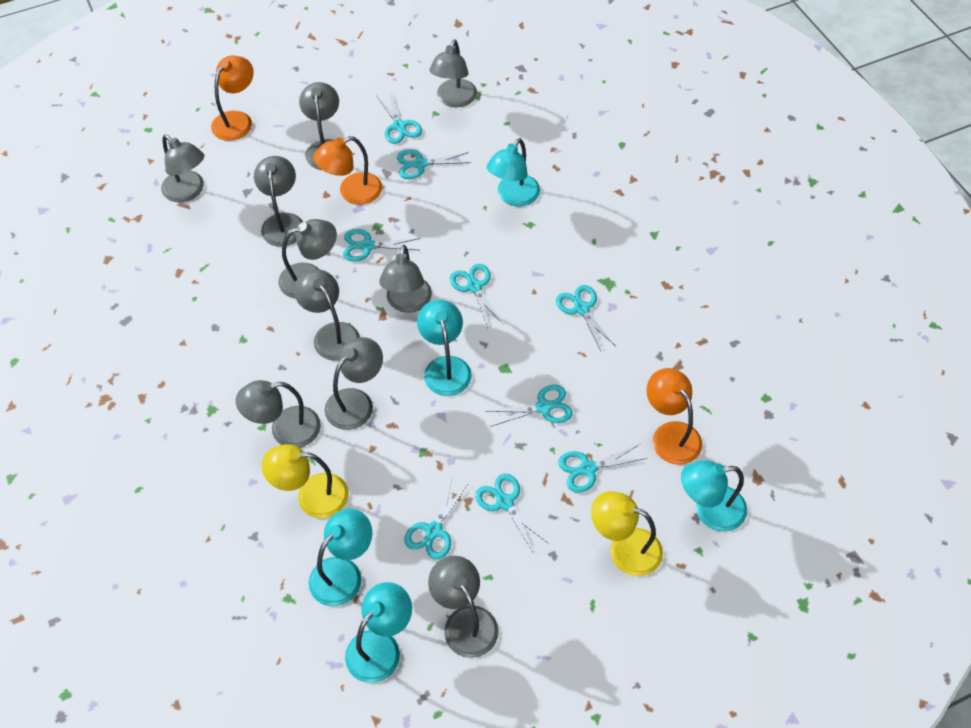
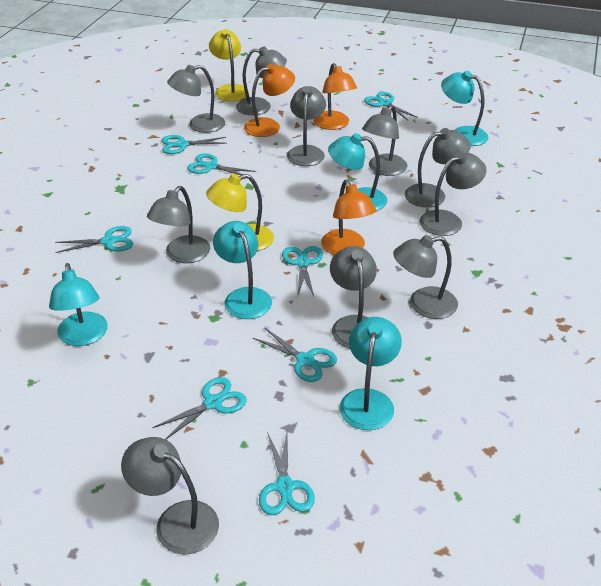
turquoise scissors: 9 -> 8

